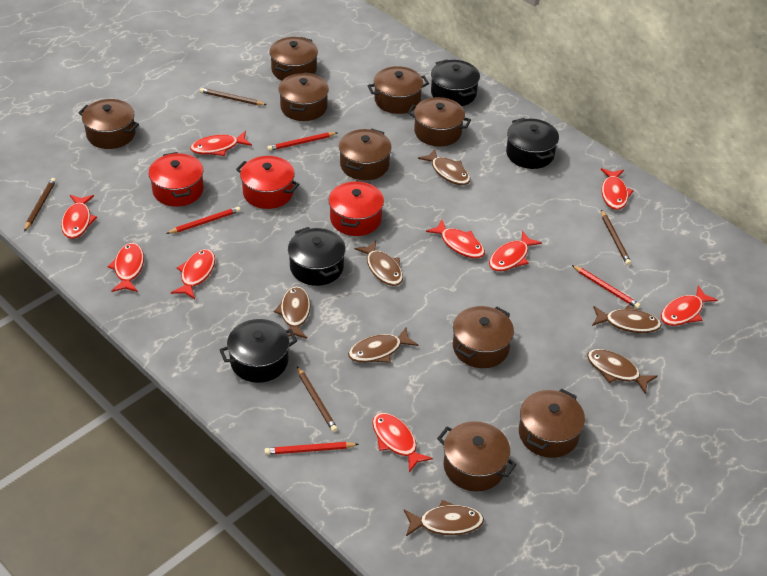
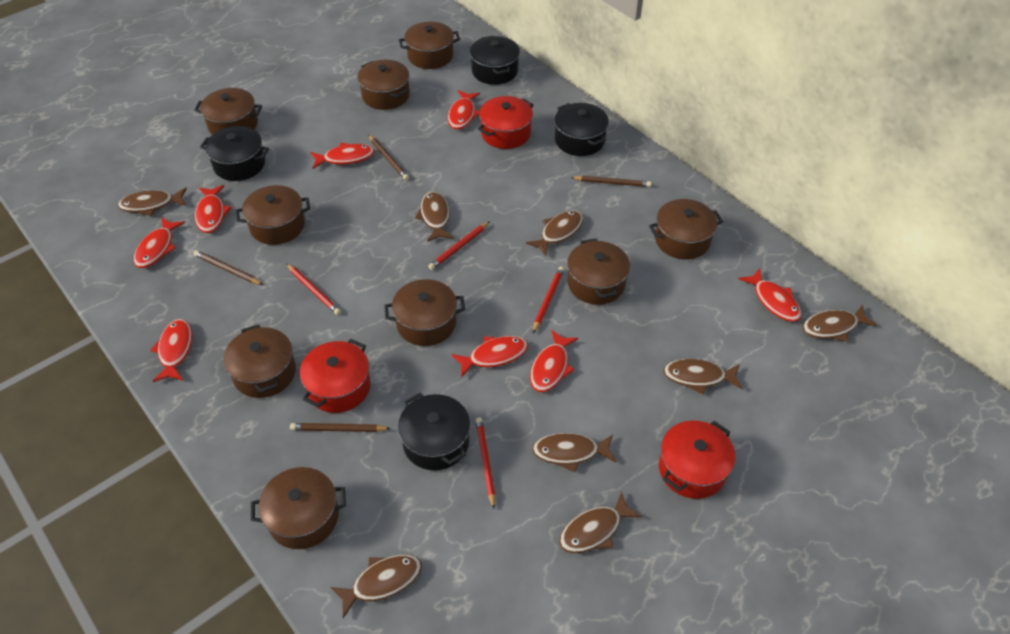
brown fish: 7 -> 8
red fish: 9 -> 8

